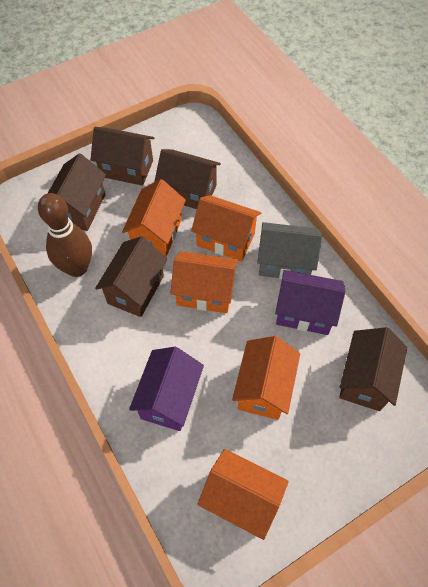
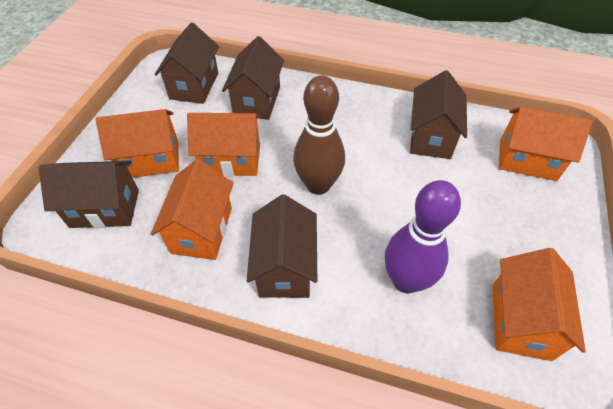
grey house: 1 -> 0
purple bowling pin: 0 -> 1
purple house: 2 -> 0

